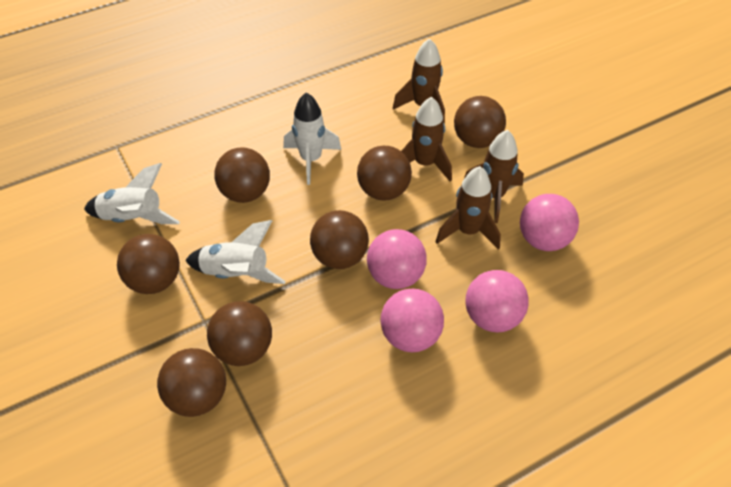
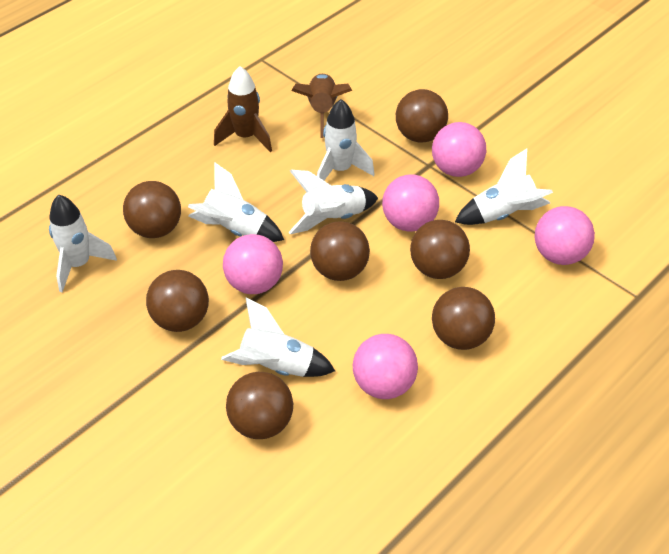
brown rocket: 4 -> 2
pink ball: 4 -> 5
white rocket: 3 -> 6

